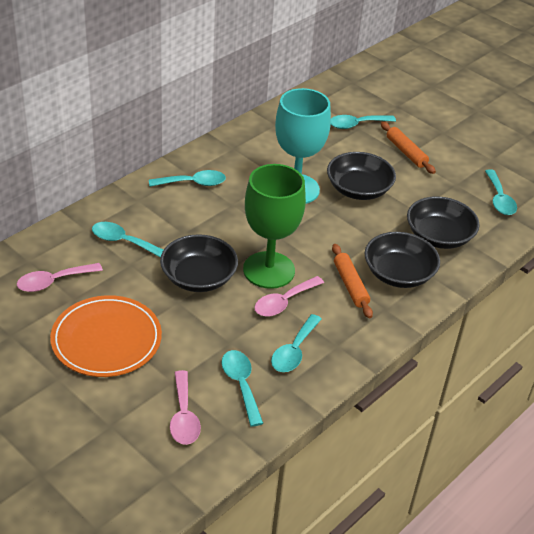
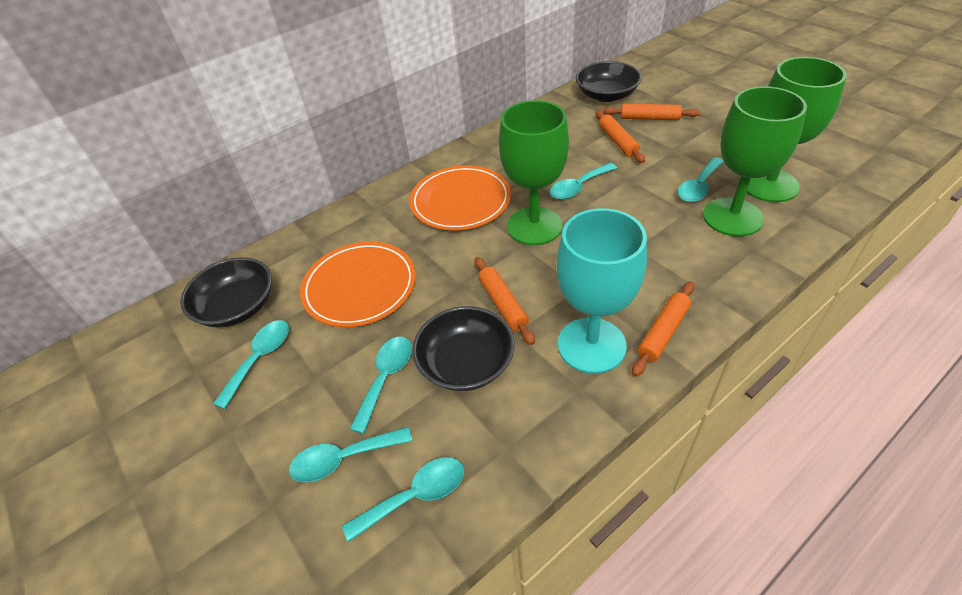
black bowl: 4 -> 3
green goblet: 1 -> 3
orange plate: 1 -> 2
orange rolling pin: 2 -> 4
pink spoon: 3 -> 0

